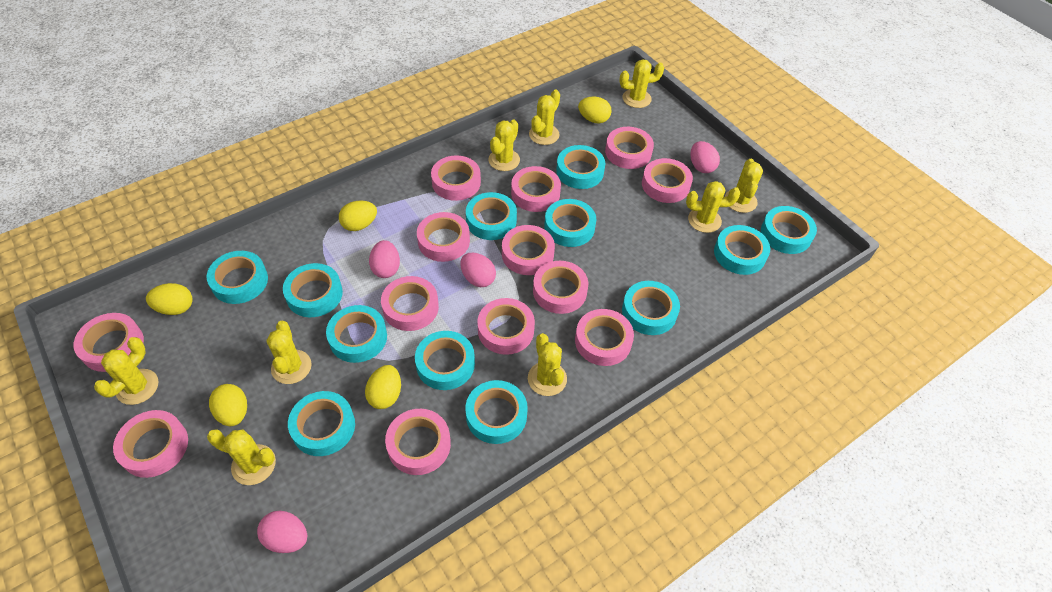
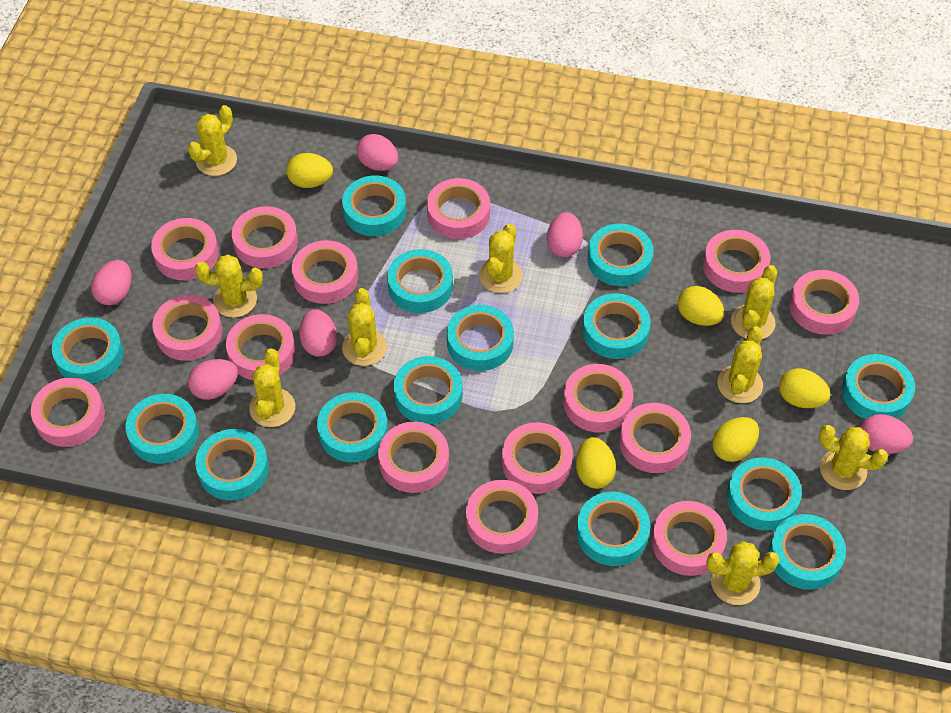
pink egg: 4 -> 6
pink tape: 13 -> 15
turquoise tape: 12 -> 14

